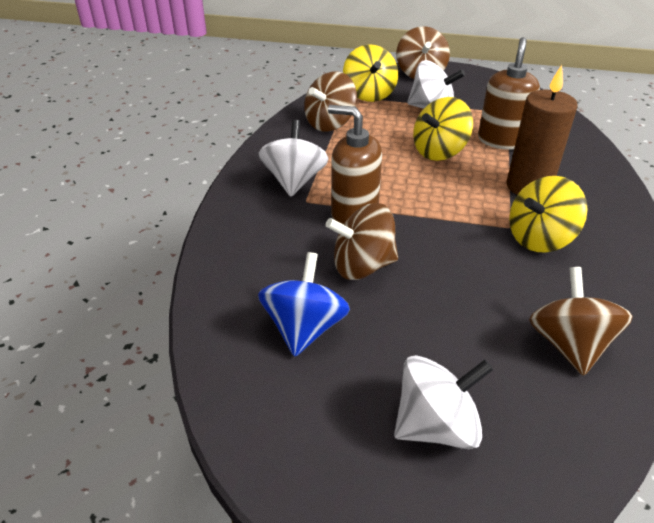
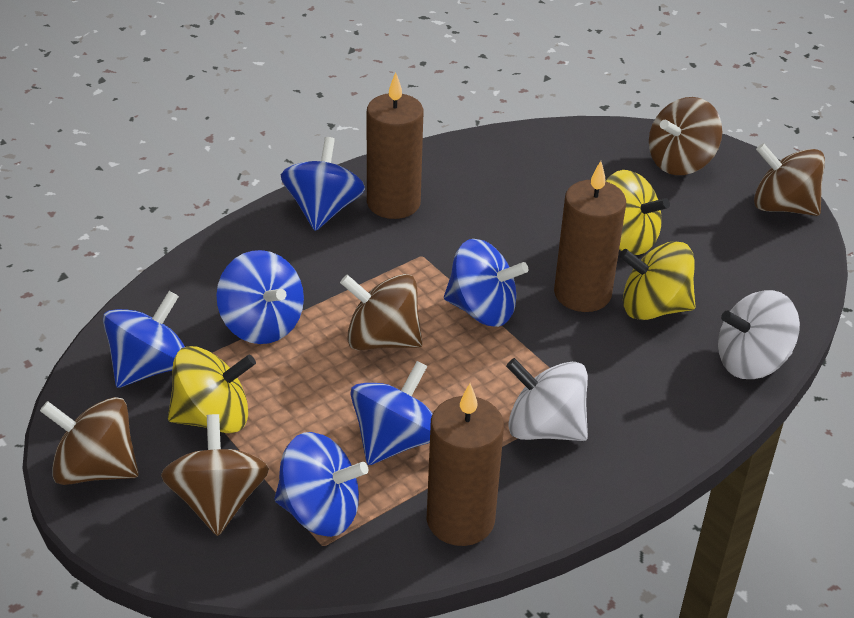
blue spinning top: 1 -> 6
brown candle: 1 -> 3
brown soap dispenser: 2 -> 0
brown spinning top: 4 -> 5
white spinning top: 3 -> 2

